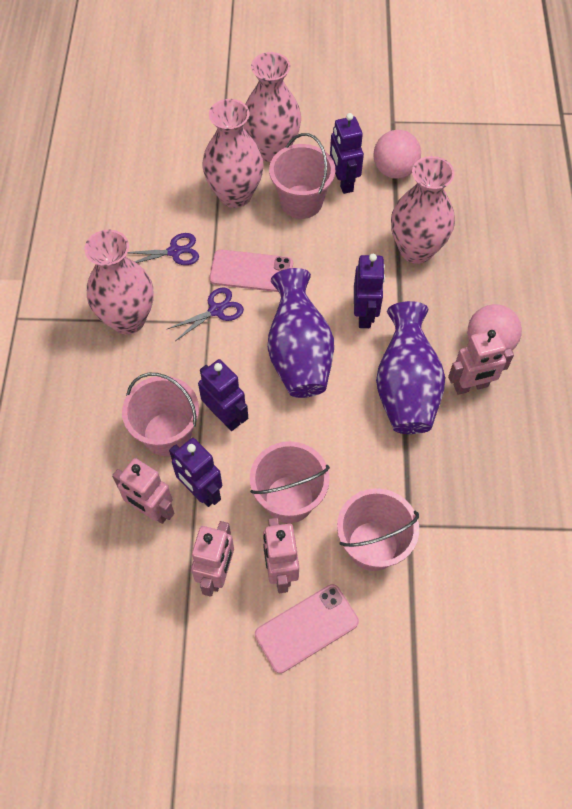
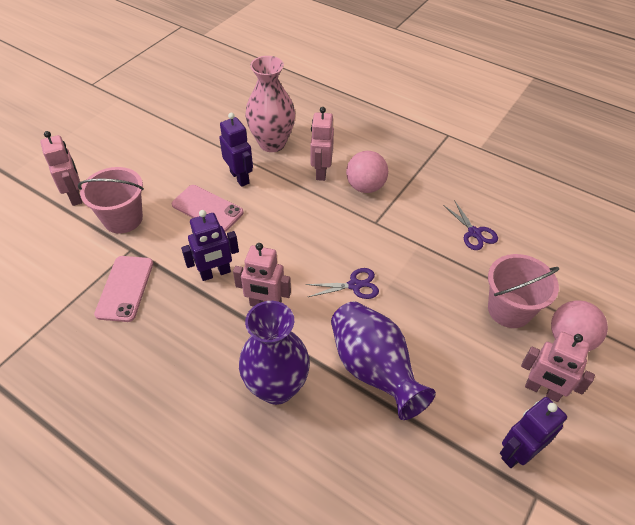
pink bucket: 4 -> 2
pink vase: 4 -> 1
purple robot: 4 -> 3

